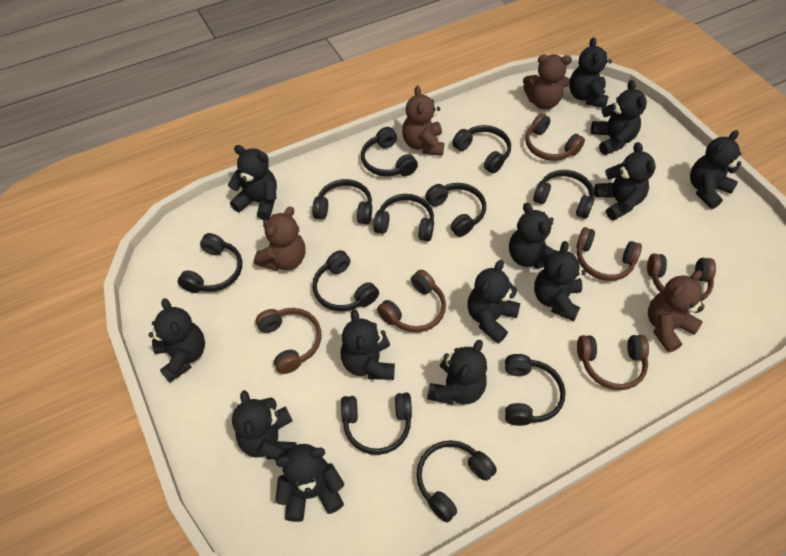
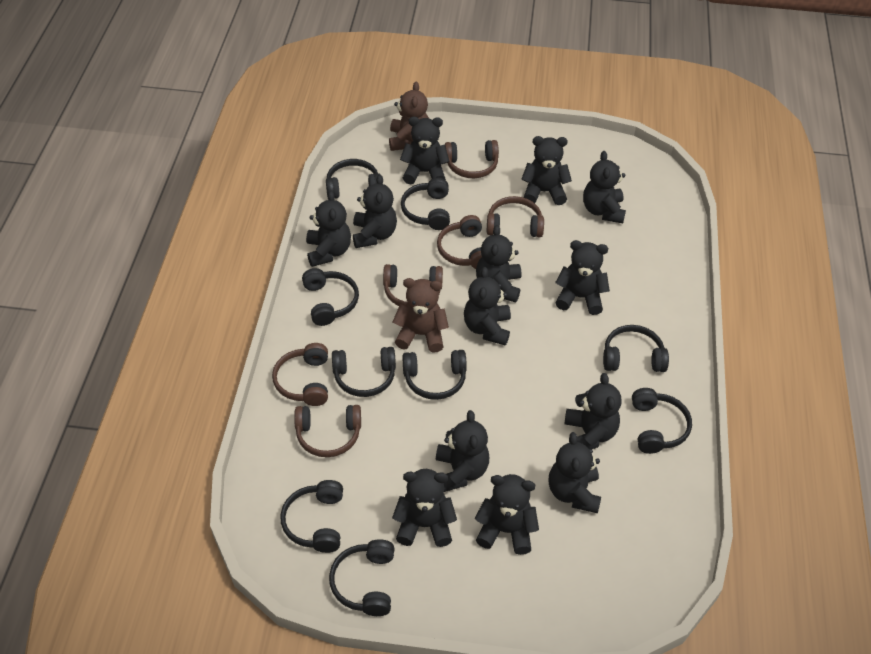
black headphones: 11 -> 9
brown teddy bear: 4 -> 2

